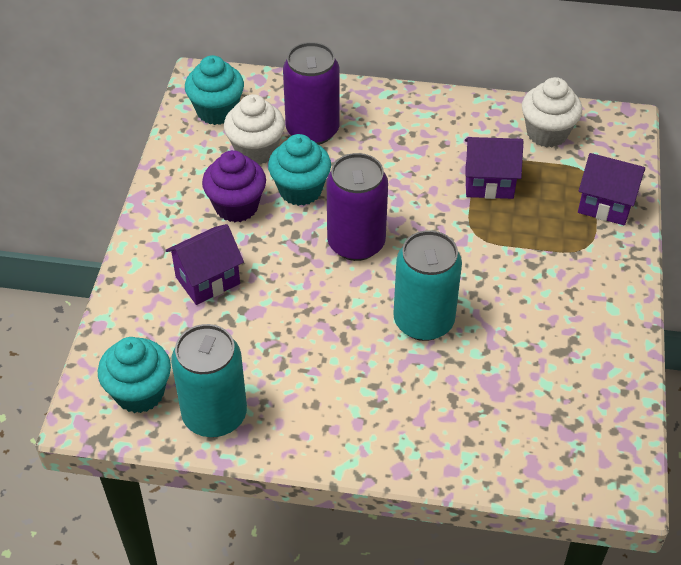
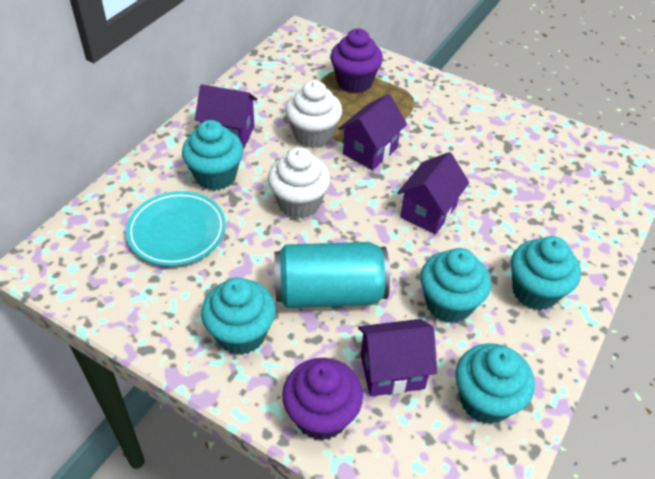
purple can: 2 -> 0
purple cupcake: 1 -> 2
purple house: 3 -> 4
turquoise can: 2 -> 1
turquoise cupcake: 3 -> 5
turquoise plate: 0 -> 1

